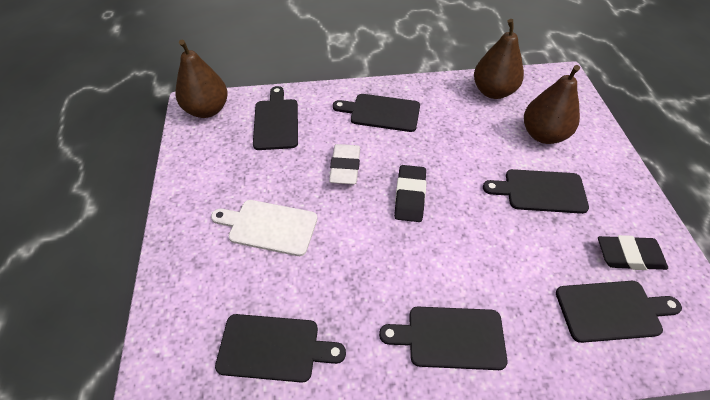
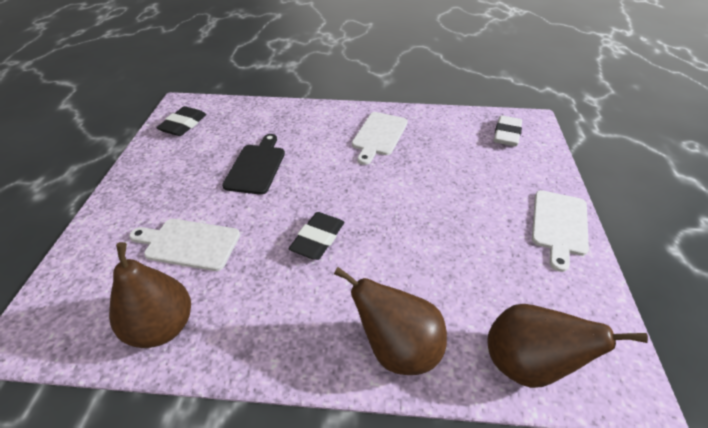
black cutting board: 6 -> 1
white cutting board: 1 -> 3

